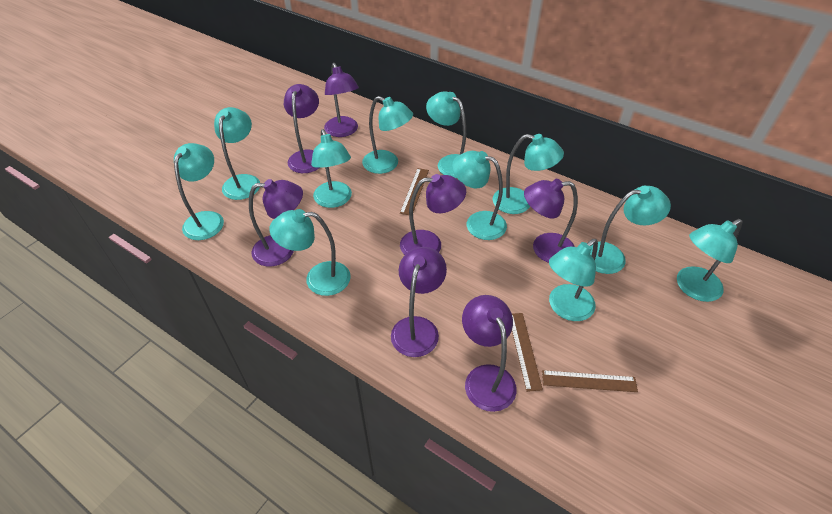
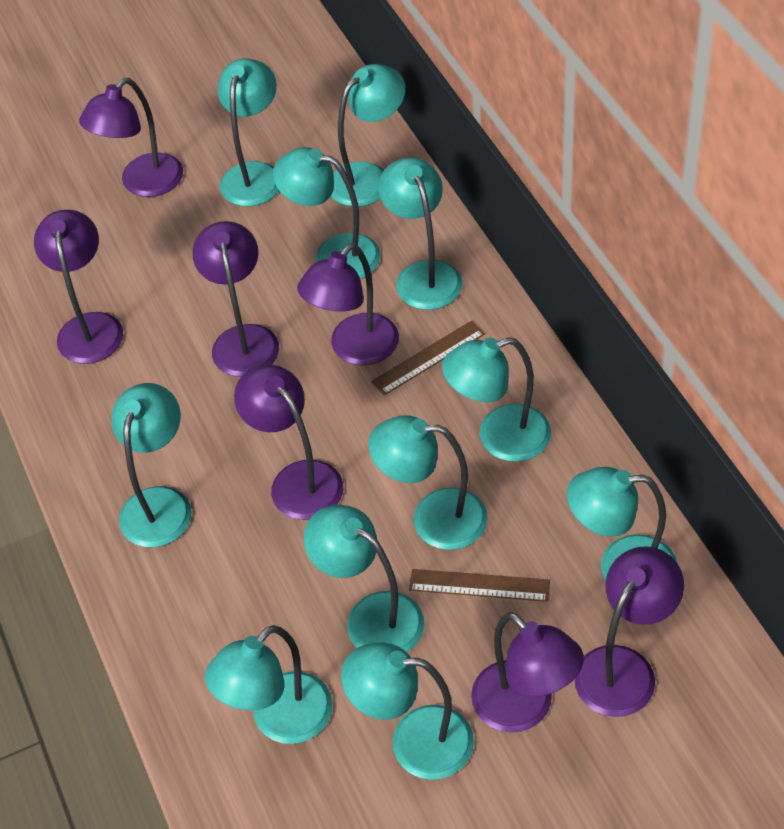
brown ruler: 3 -> 2

